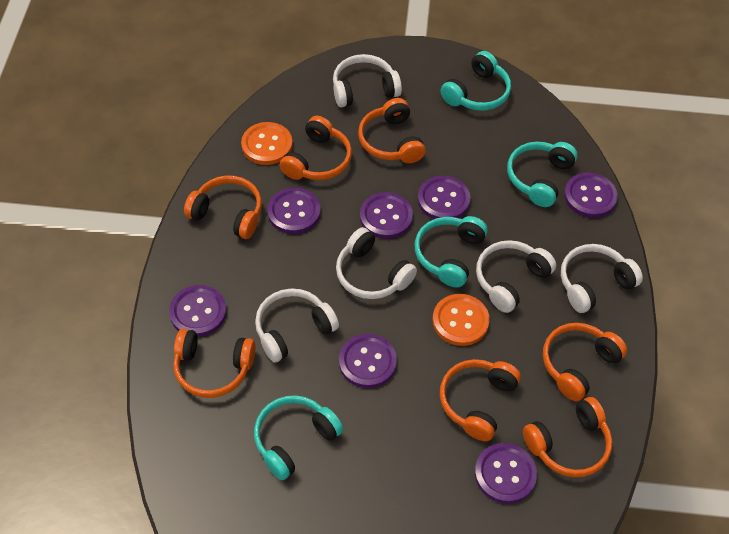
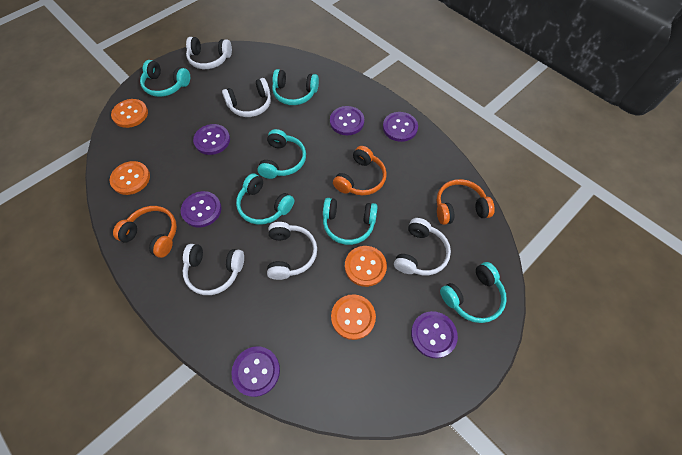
orange button: 2 -> 4
orange headphones: 7 -> 3
purple button: 7 -> 6
turquoise headphones: 4 -> 6

